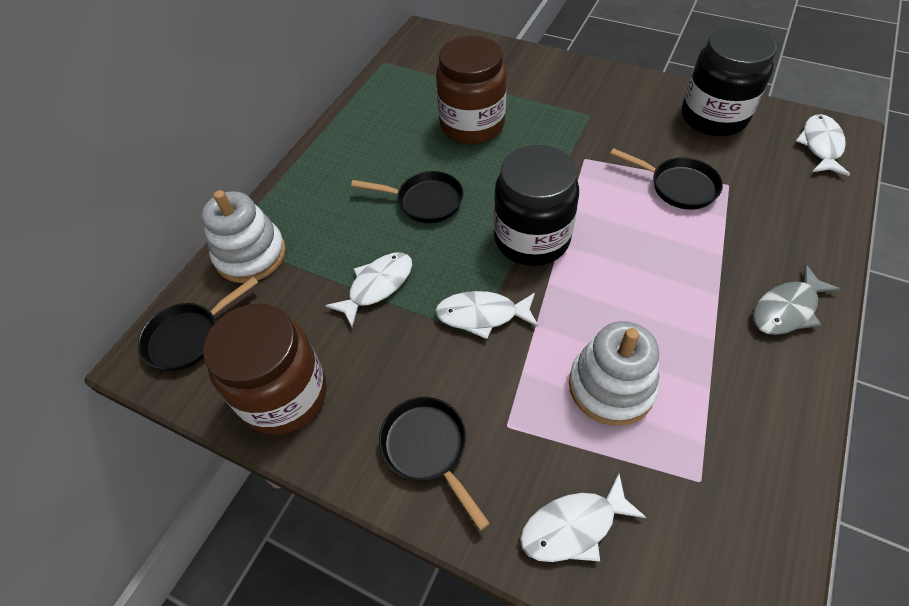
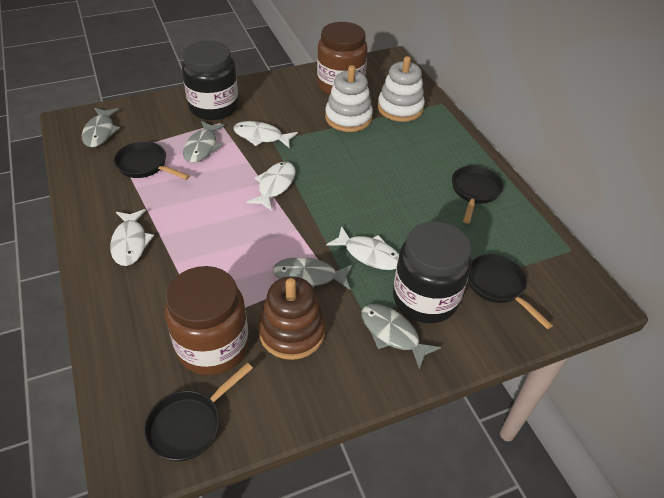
brown stacking toy: 0 -> 1
grey fish: 1 -> 4

